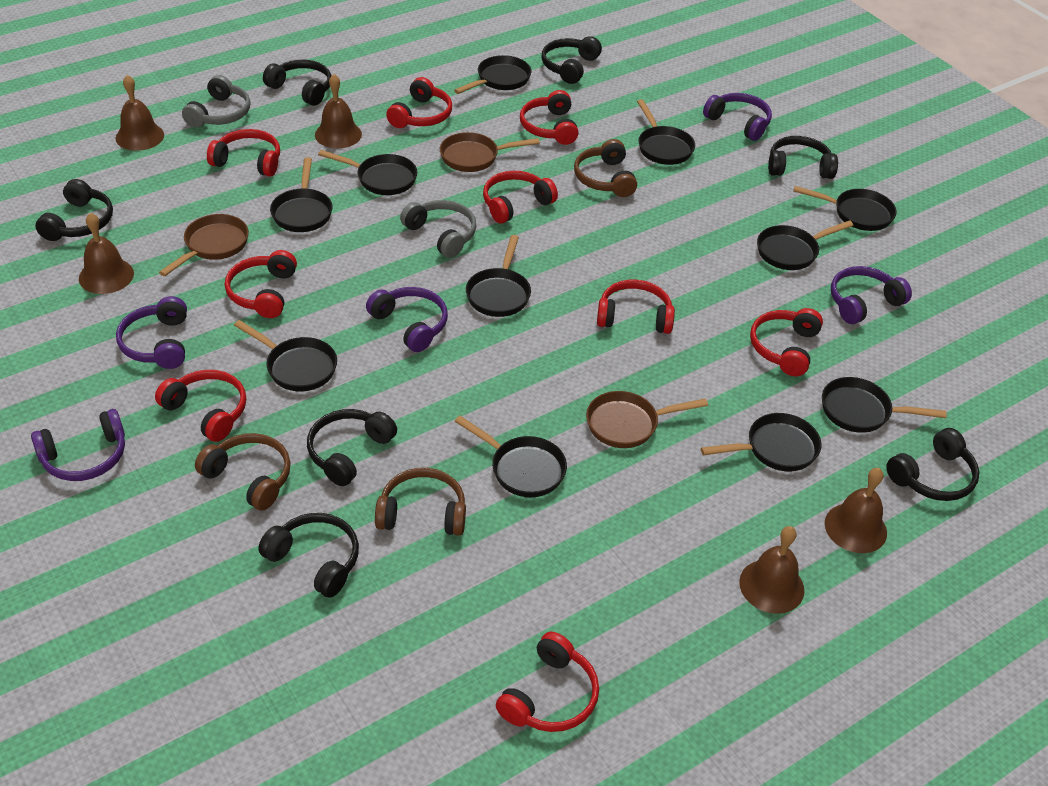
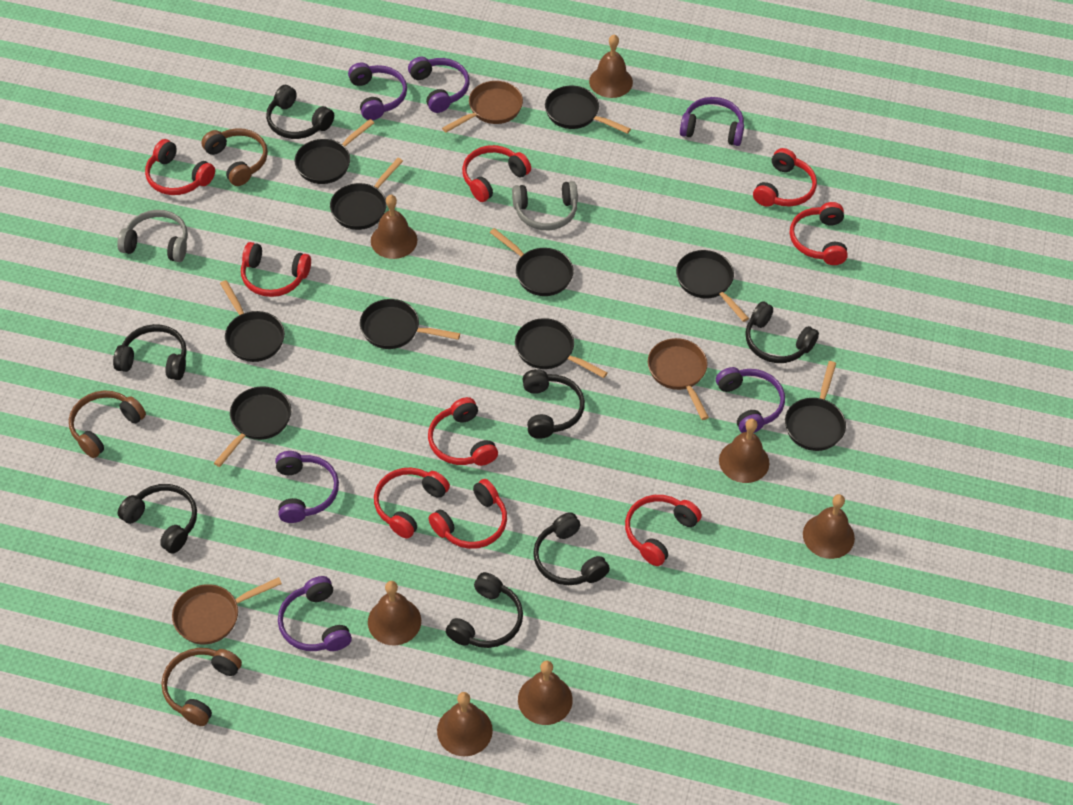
black pan: 11 -> 10
brown bell: 5 -> 7
purple headphones: 5 -> 6

